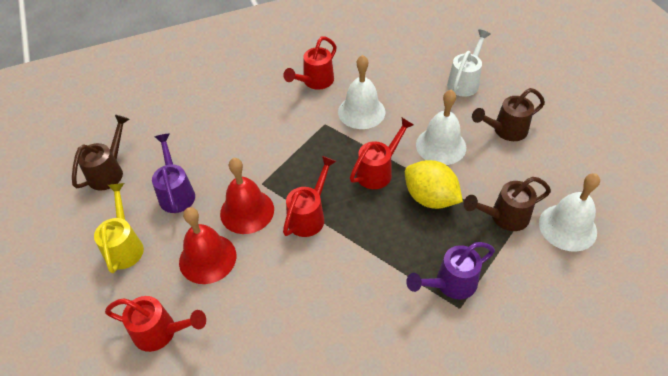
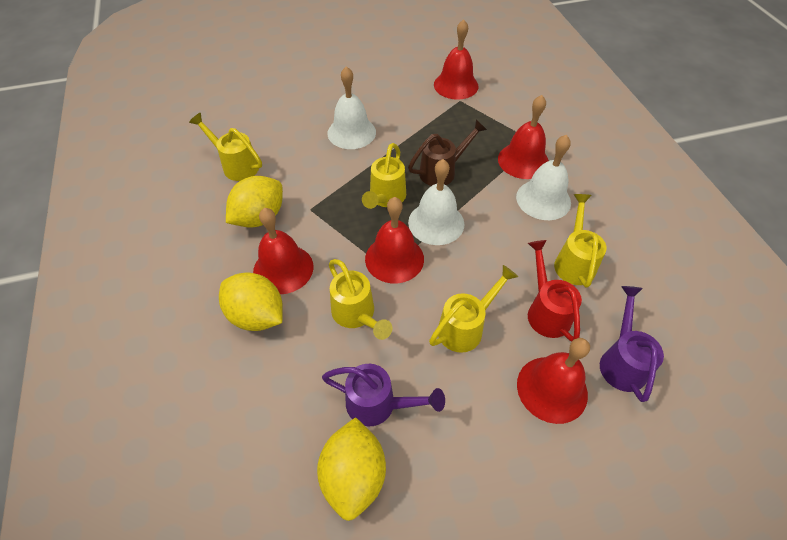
brown watering can: 3 -> 1
red bell: 2 -> 5
red watering can: 4 -> 1
white watering can: 1 -> 0
yellow lemon: 1 -> 3
yellow watering can: 1 -> 5

